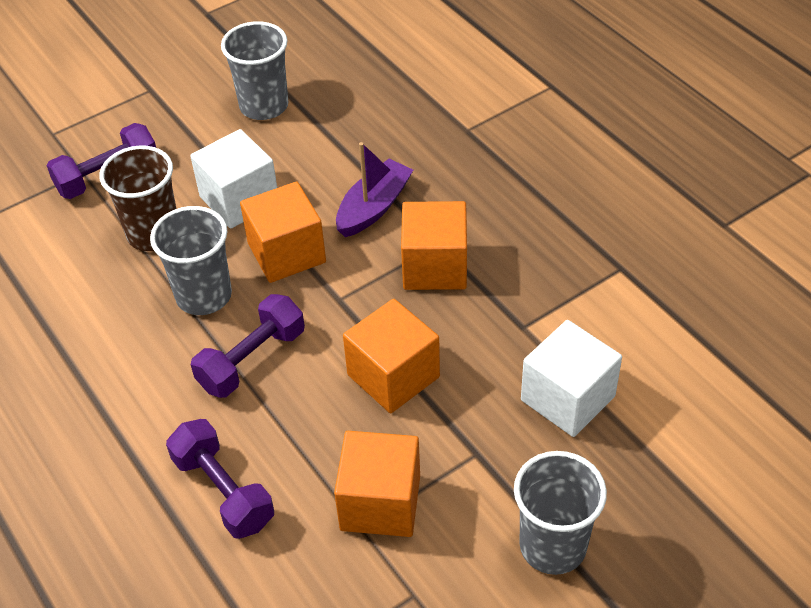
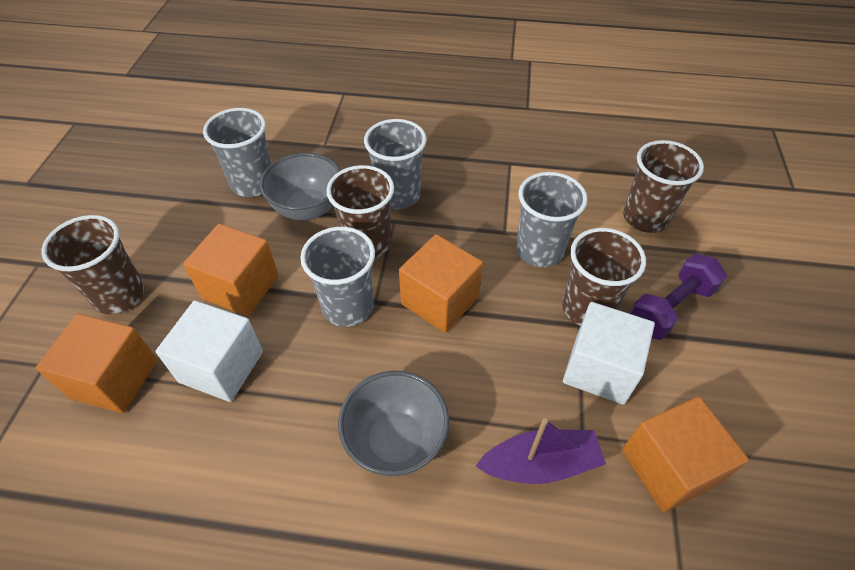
brown cup: 1 -> 4
grey bowl: 0 -> 2
grey cup: 3 -> 4
purple dumbbell: 3 -> 1

